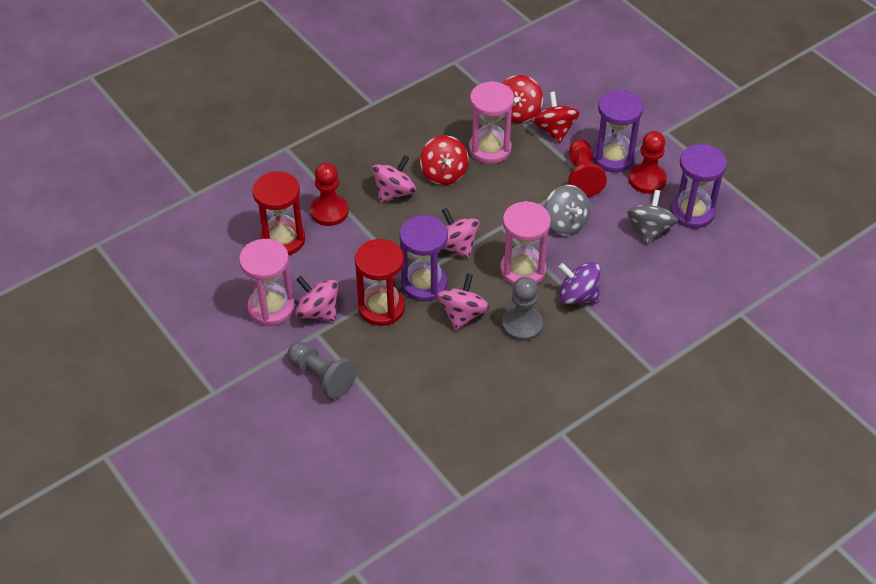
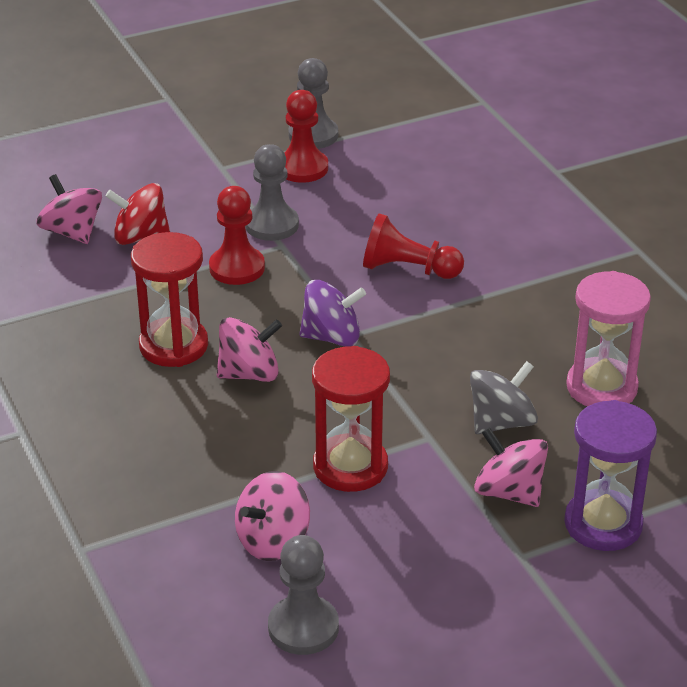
grey pawn: 2 -> 3
grey spinning top: 2 -> 1
pink hourglass: 3 -> 1
purple hourglass: 3 -> 1
red spinning top: 3 -> 1

